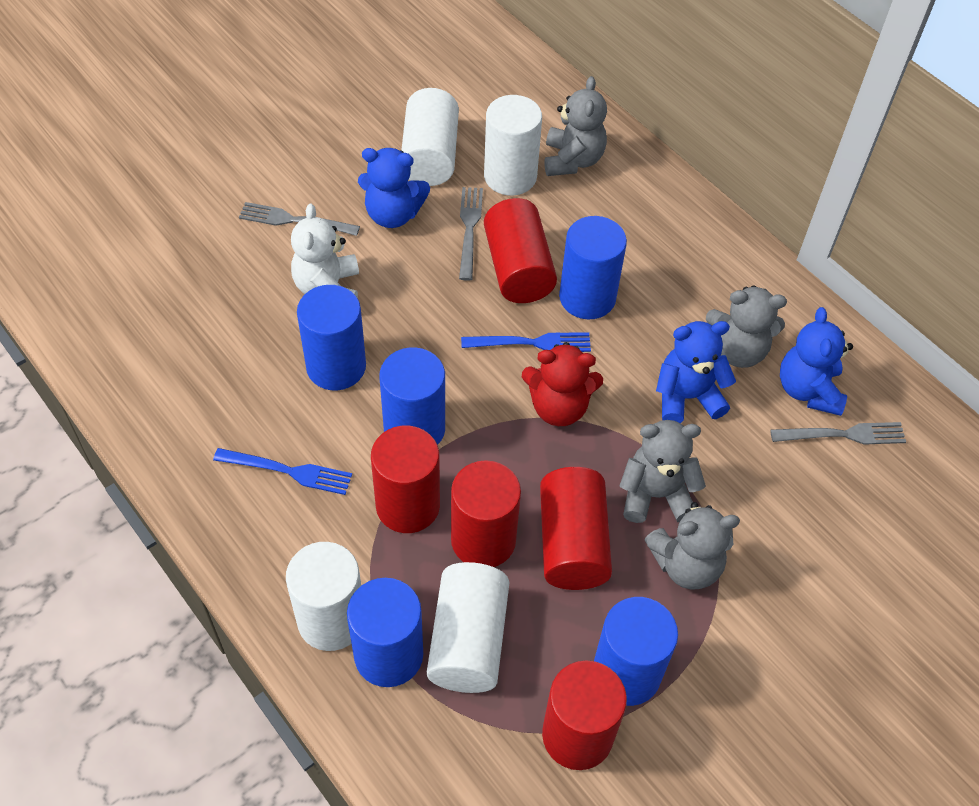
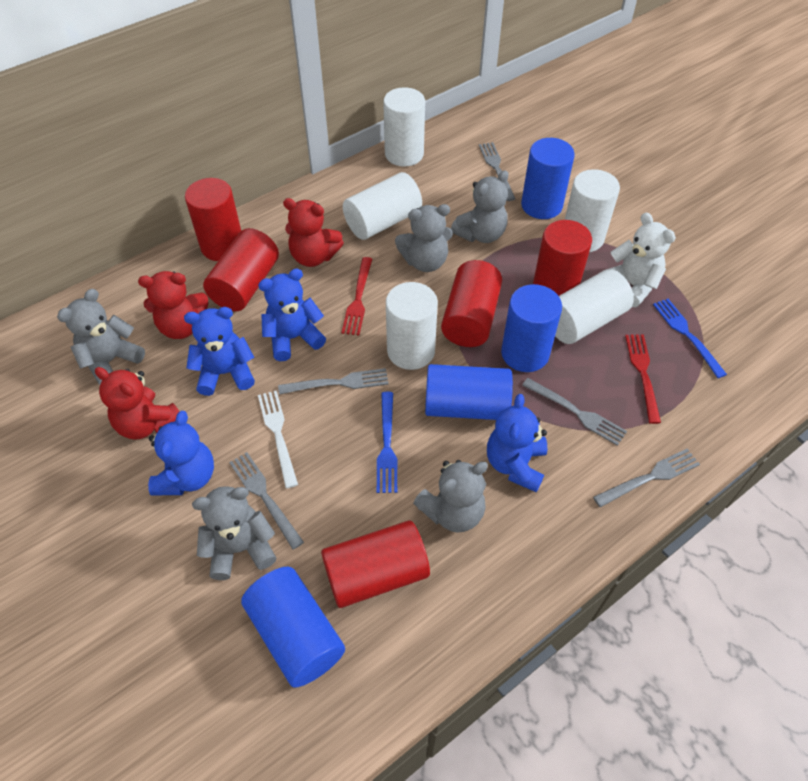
blue cylinder: 5 -> 4
blue teddy bear: 3 -> 4
grey fork: 3 -> 5
grey teddy bear: 4 -> 5
red fork: 0 -> 2
red teddy bear: 1 -> 3
white cylinder: 4 -> 5
white fork: 0 -> 1

